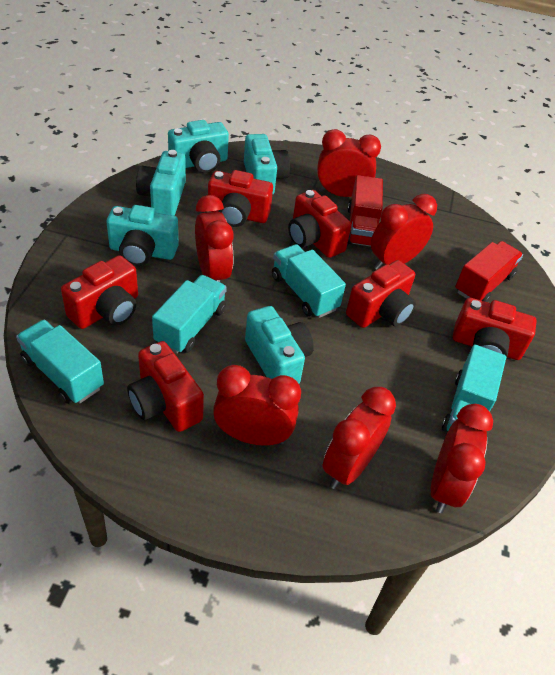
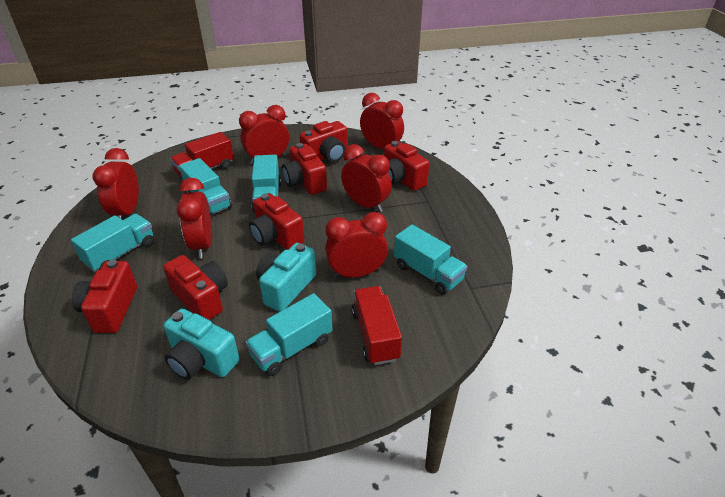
turquoise camera: 5 -> 2
turquoise truck: 4 -> 5

